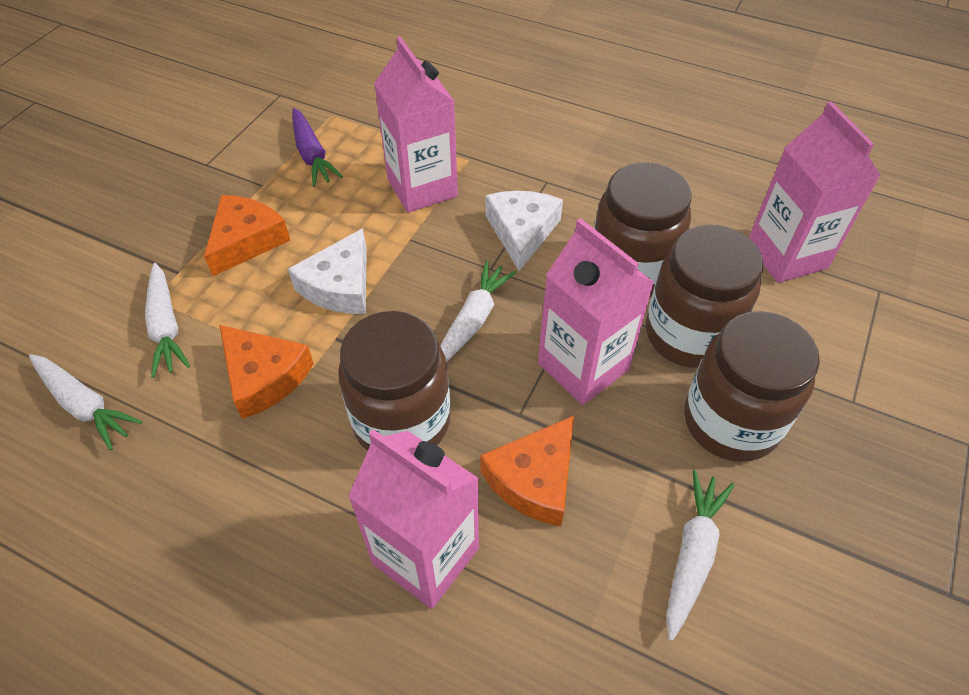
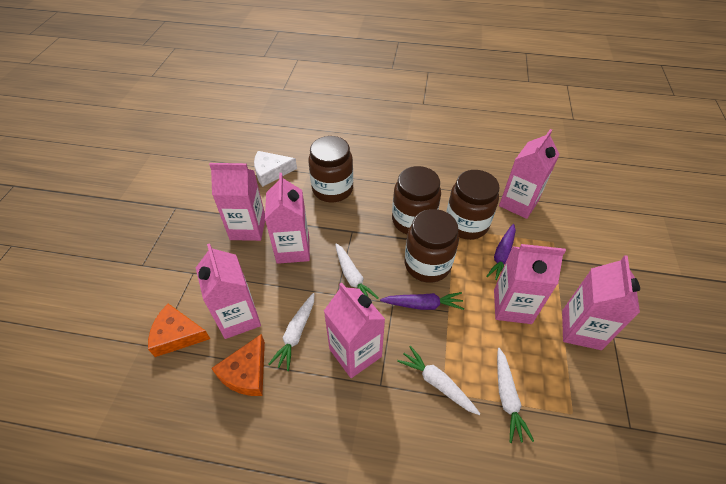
orange cheese: 3 -> 2
pink carton: 4 -> 7
purple carrot: 1 -> 2
white cheese: 2 -> 1

